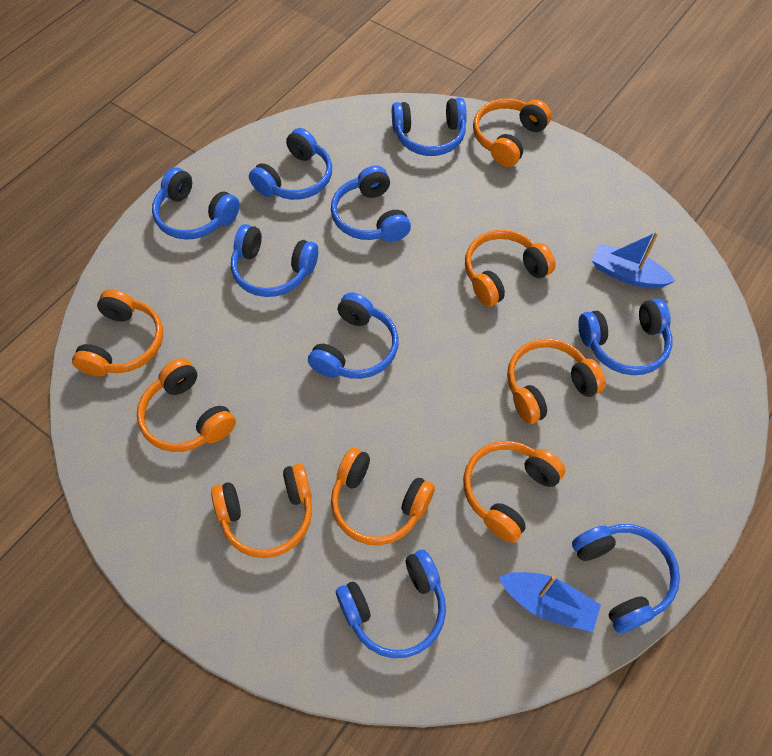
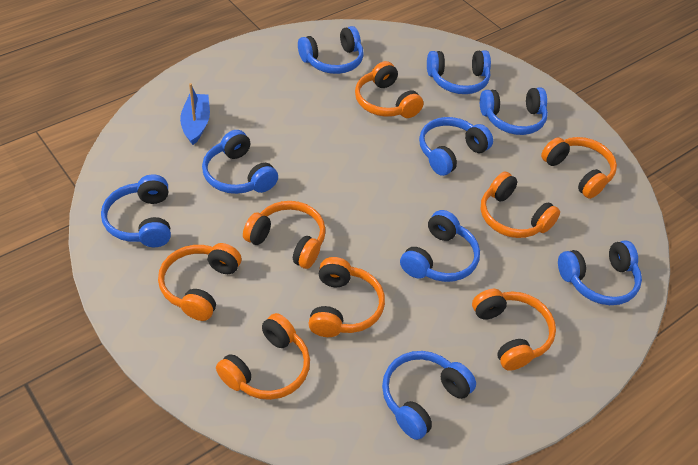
blue boat: 2 -> 1

